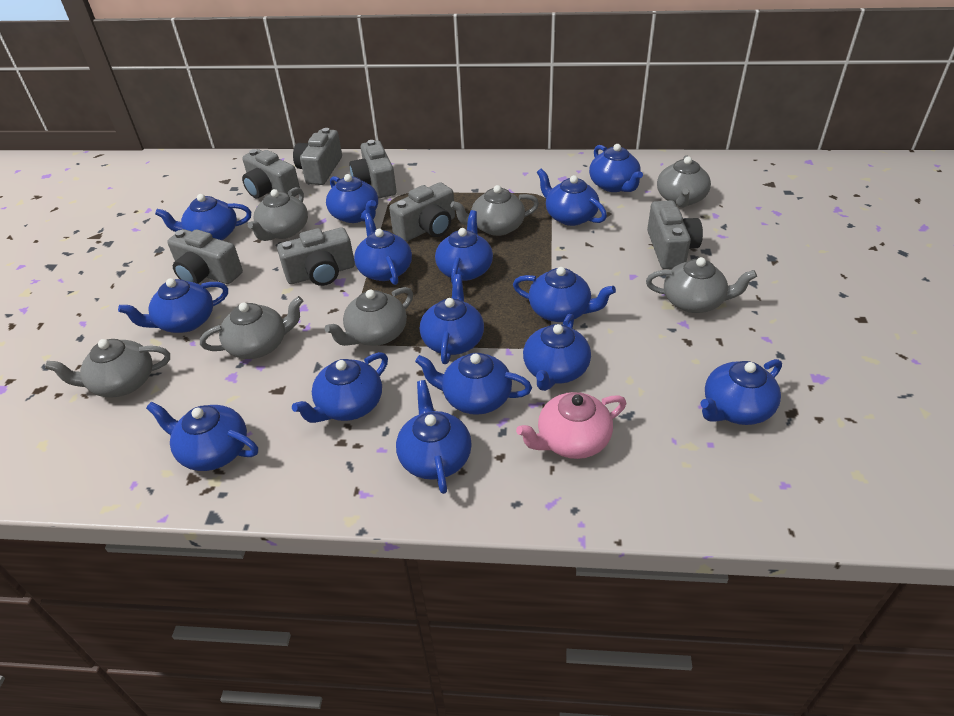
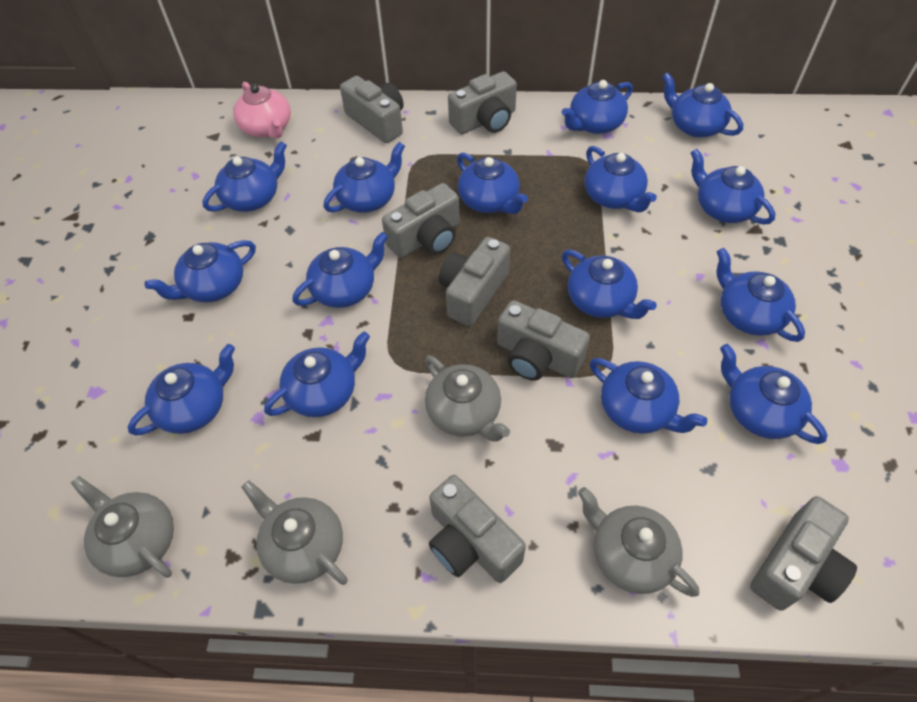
grey teapot: 7 -> 4

